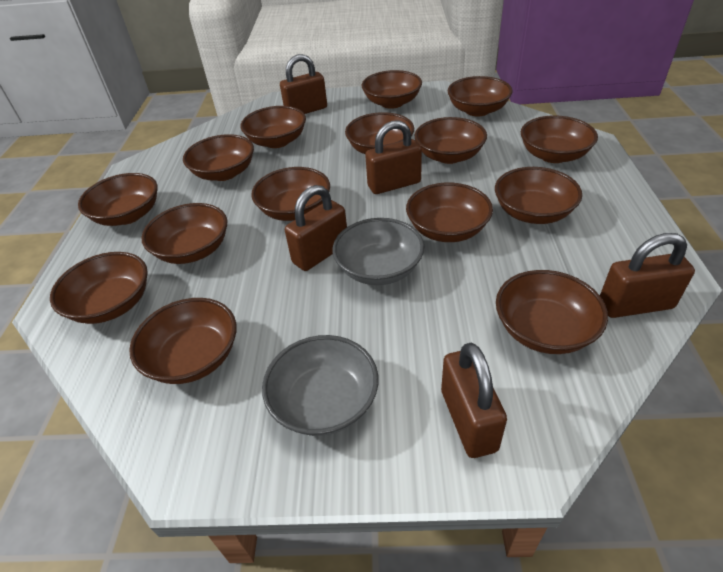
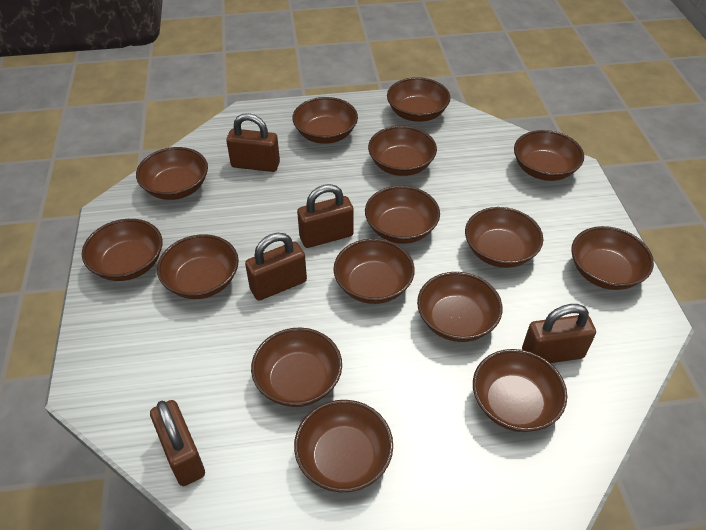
grey bowl: 2 -> 0

